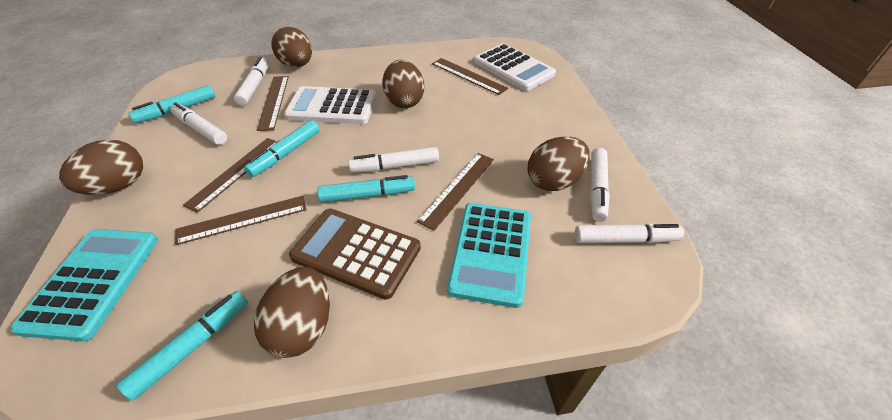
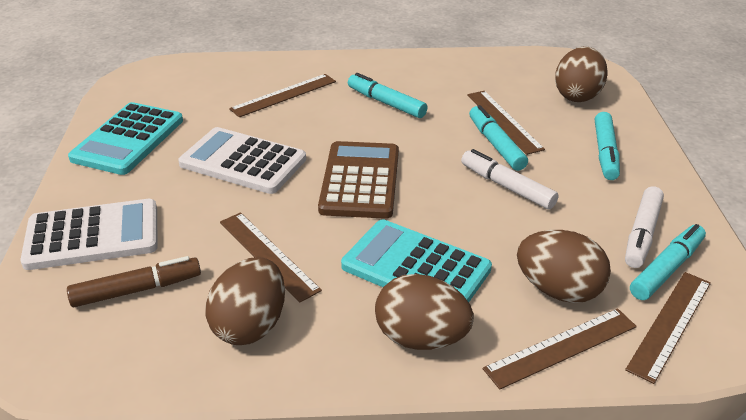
brown egg: 5 -> 4
brown marker: 0 -> 1
white marker: 5 -> 2

